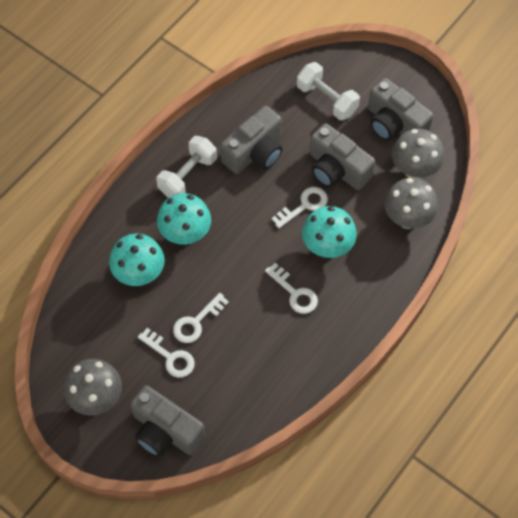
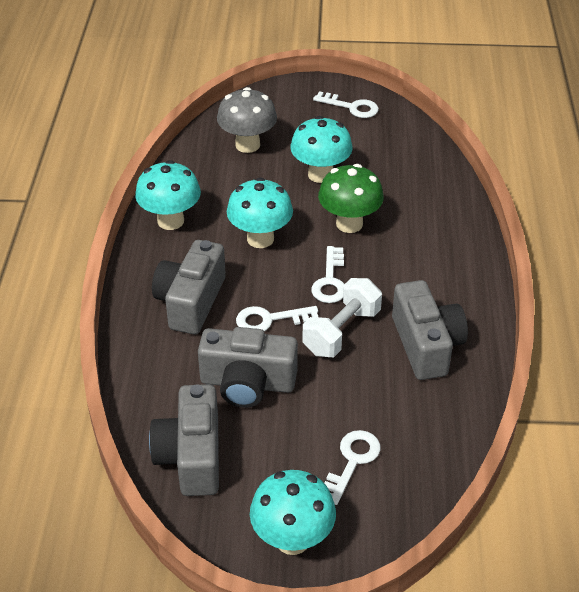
green mushroom: 0 -> 1
grey mushroom: 3 -> 1
turquoise mushroom: 3 -> 4
white dumbbell: 2 -> 1

